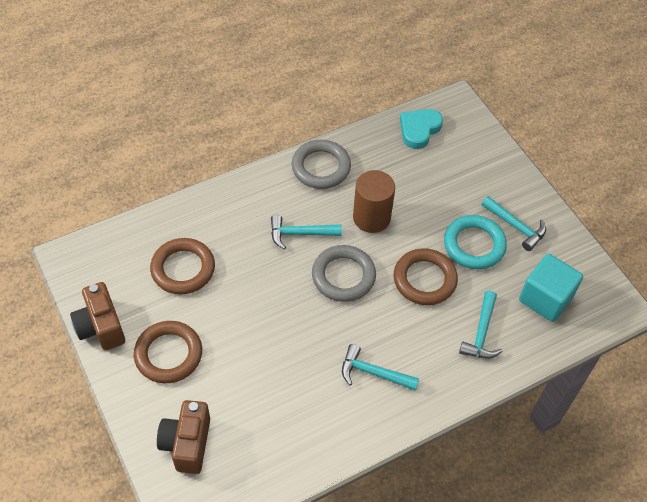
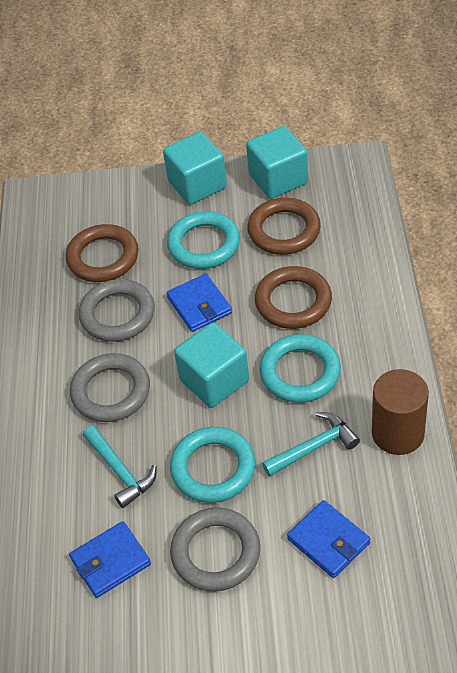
blue wallet: 0 -> 3
brown camera: 2 -> 0
grey ring: 2 -> 3
turquoise cube: 1 -> 3
turquoise hammer: 4 -> 2
turquoise heart: 1 -> 0
turquoise ring: 1 -> 3

